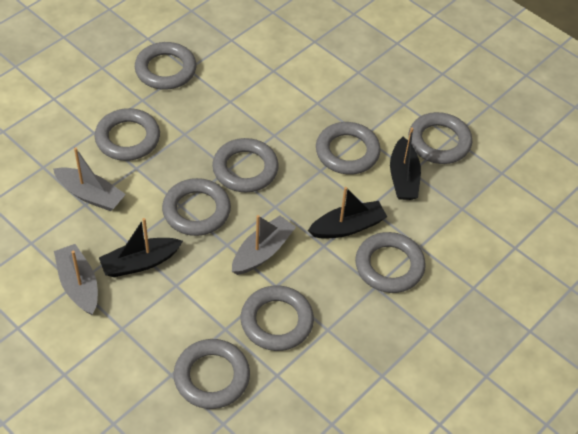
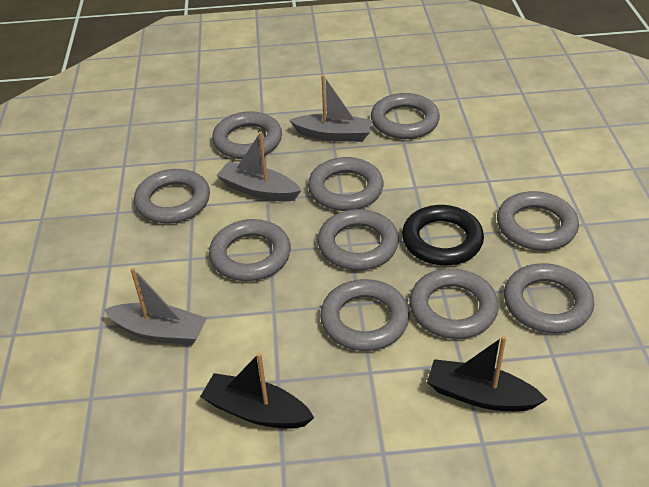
black boat: 3 -> 2
black ring: 0 -> 1
grey ring: 9 -> 10

